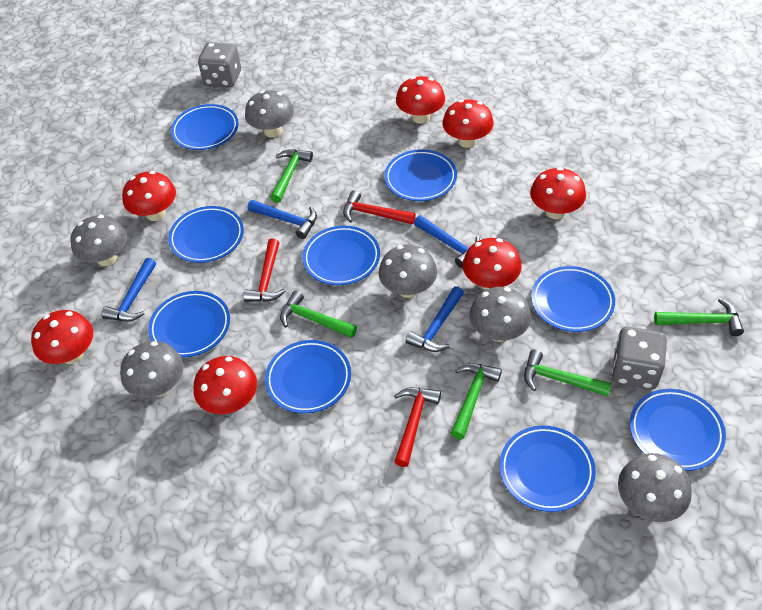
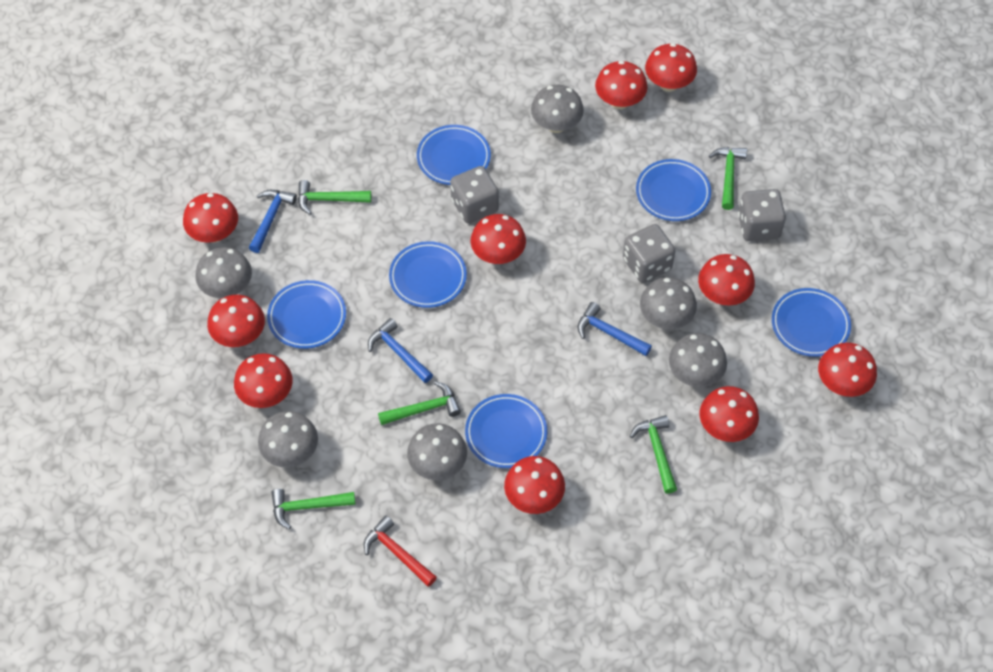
blue hammer: 4 -> 3
blue plate: 9 -> 6
grey dice: 2 -> 3
red hammer: 3 -> 1
red mushroom: 7 -> 10

